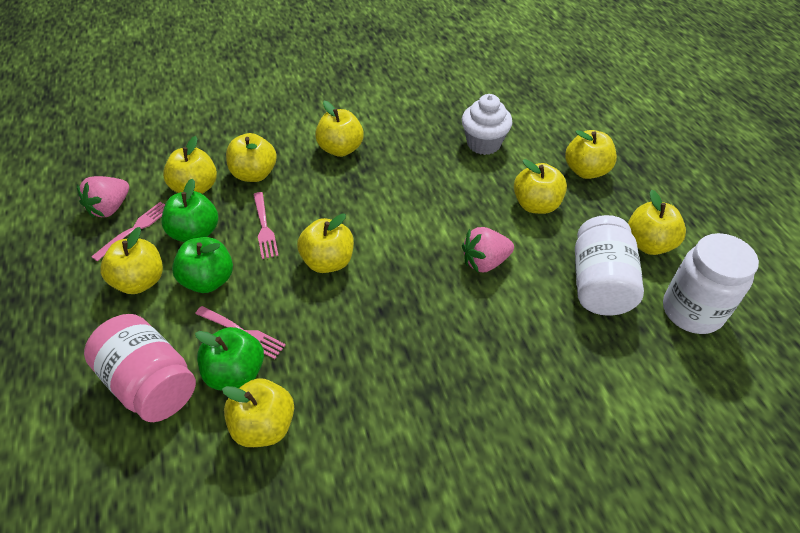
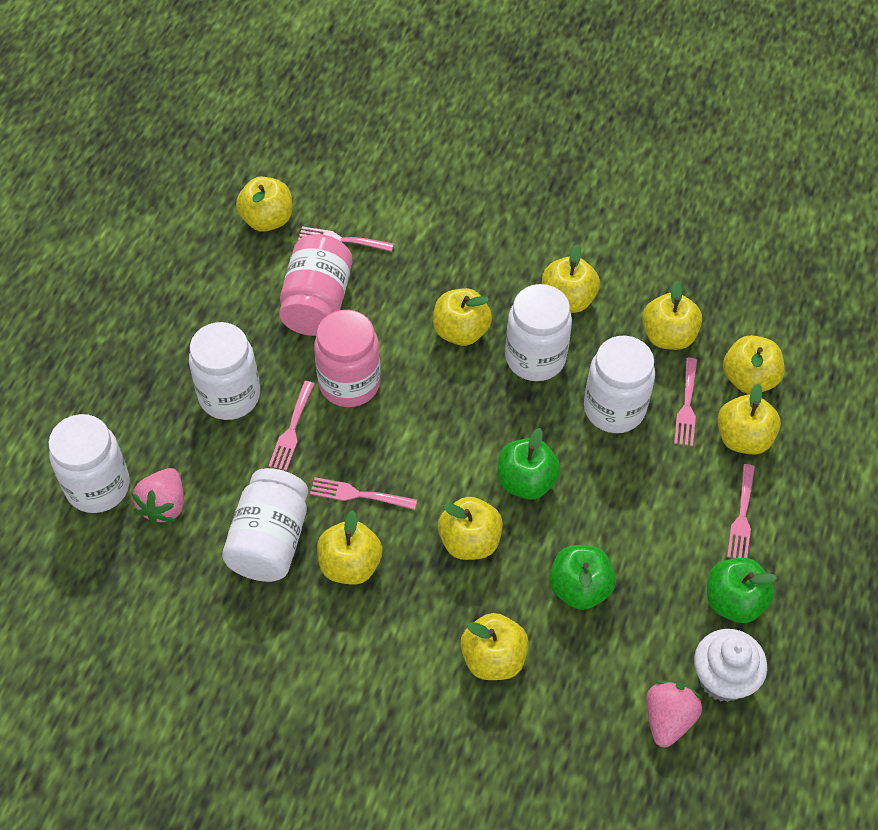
pink fork: 3 -> 5
pink jar: 1 -> 2
white jar: 2 -> 5

